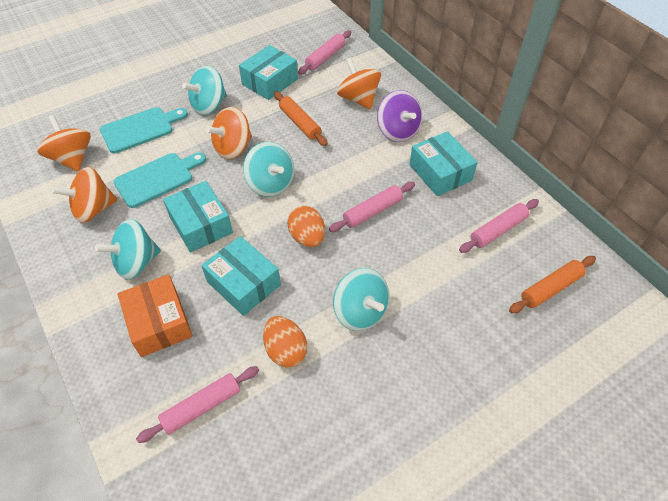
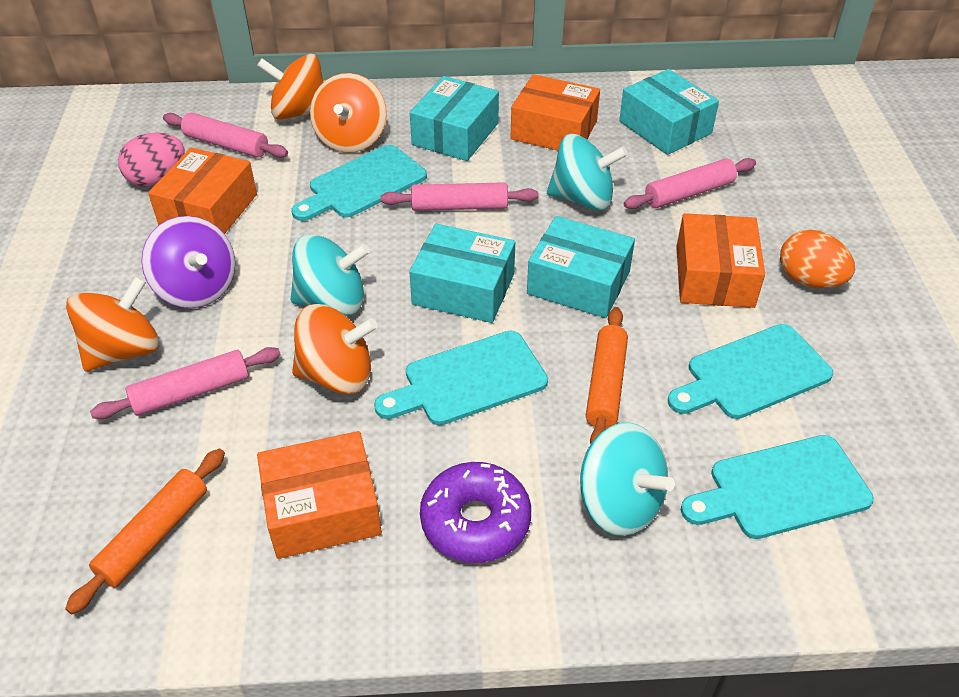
orange box: 1 -> 4
orange egg: 2 -> 1
pink egg: 0 -> 1
purple donut: 0 -> 1
turquoise cutting board: 2 -> 4
turquoise spinning top: 4 -> 3

